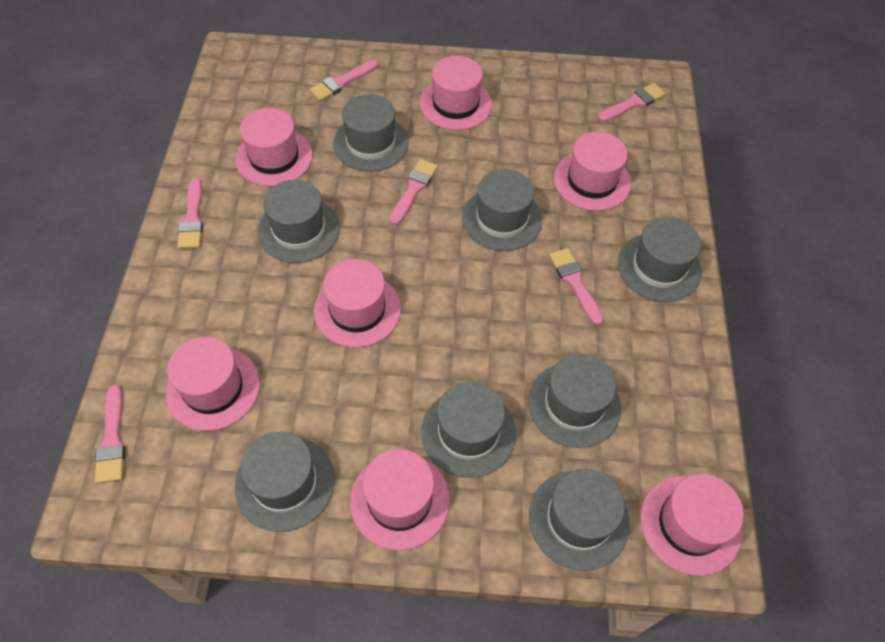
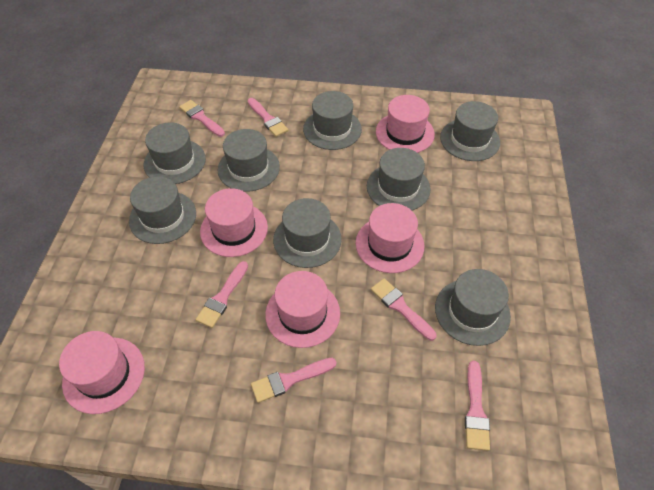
pink hat: 7 -> 5

